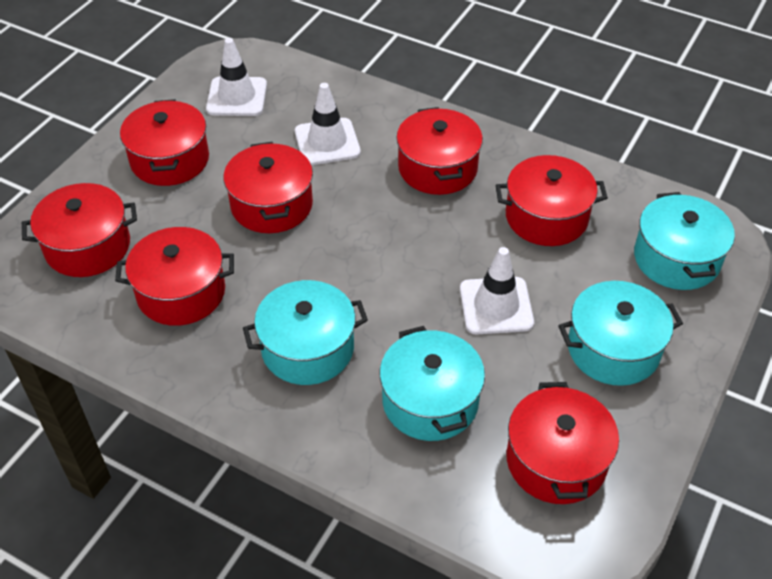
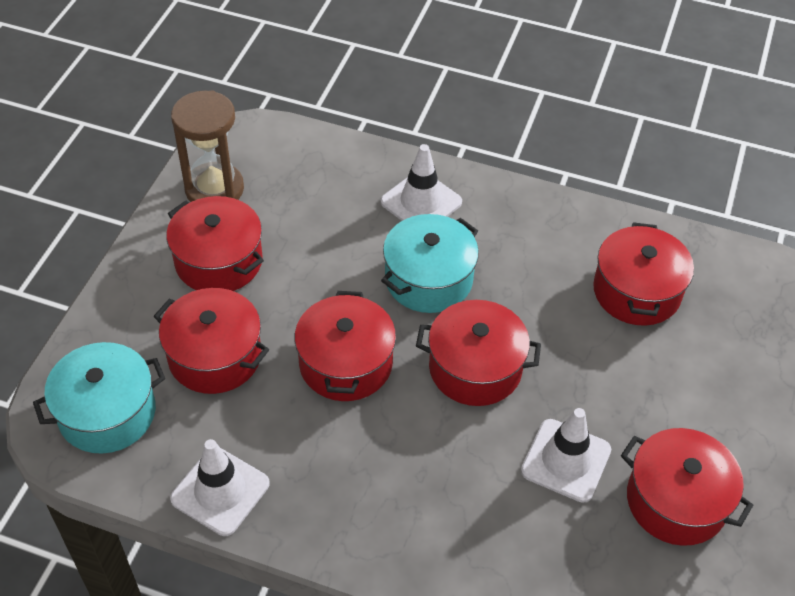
brown hourglass: 0 -> 1
red pot: 7 -> 6
turquoise pot: 4 -> 2

